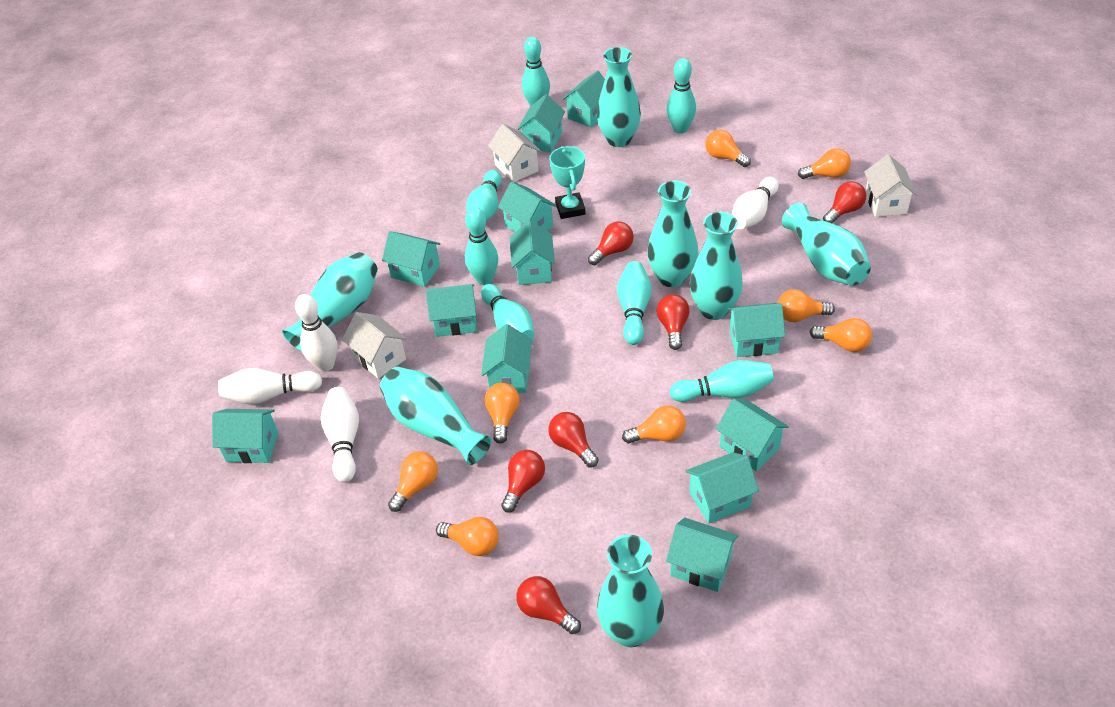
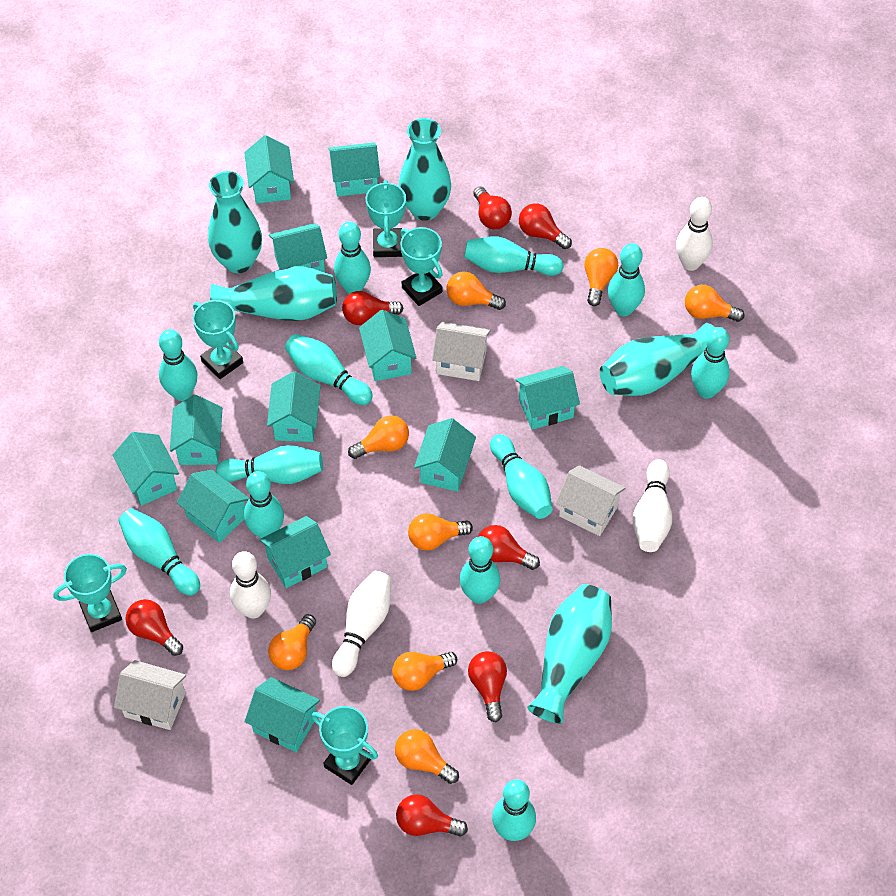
red light bulb: 6 -> 7
turquoise bowling pin: 7 -> 12
turquoise trophy: 1 -> 5
turquoise vase: 7 -> 5

